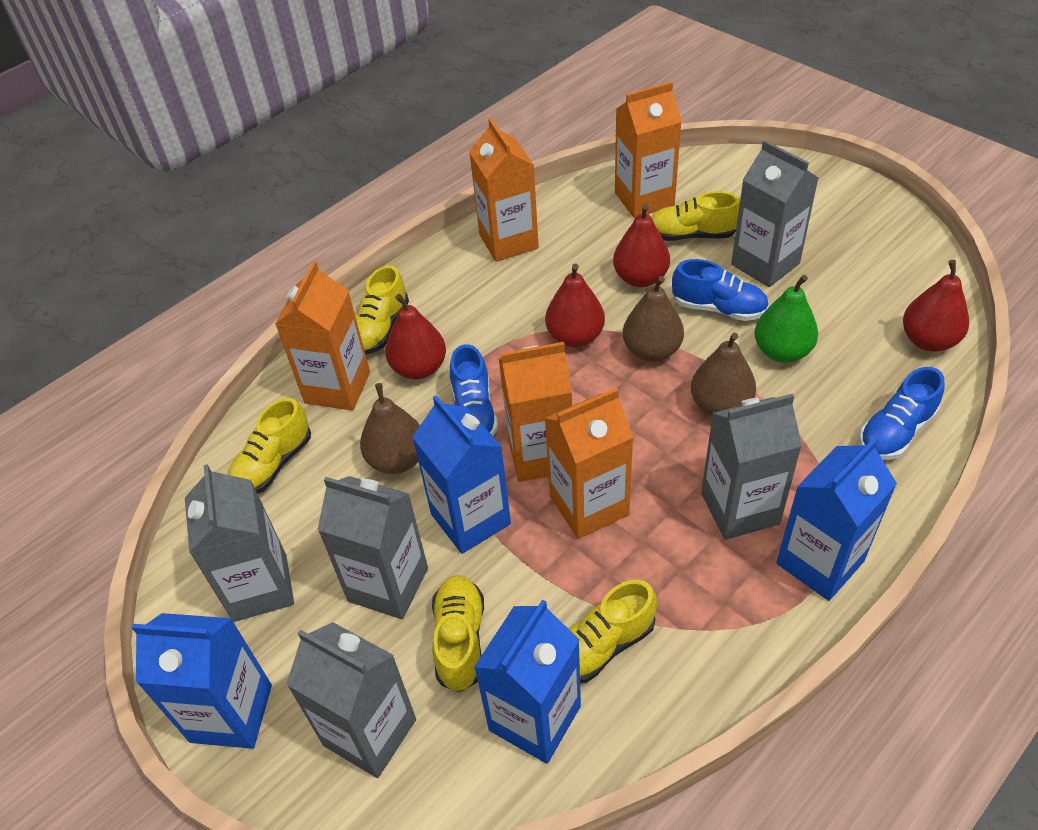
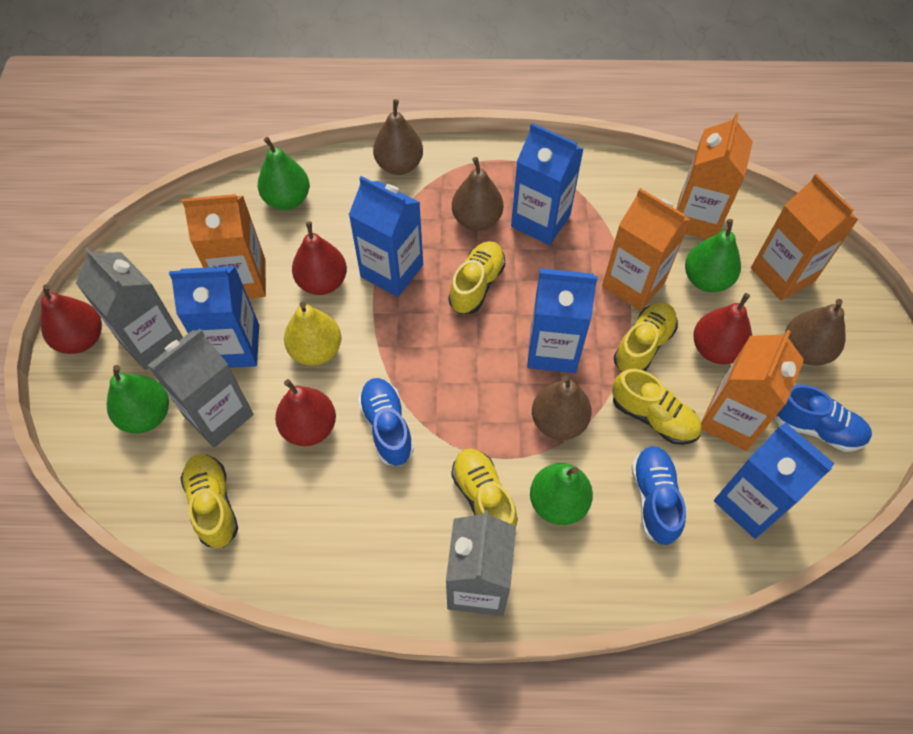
blue carton: 4 -> 5
brown pear: 3 -> 4
green pear: 1 -> 4
grey carton: 5 -> 3
yellow pear: 0 -> 1

